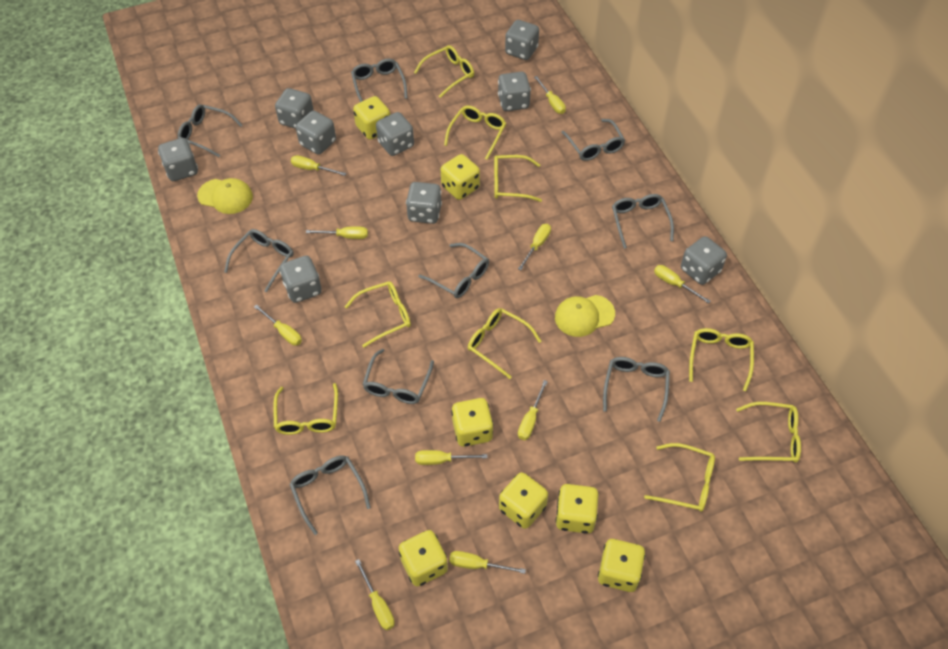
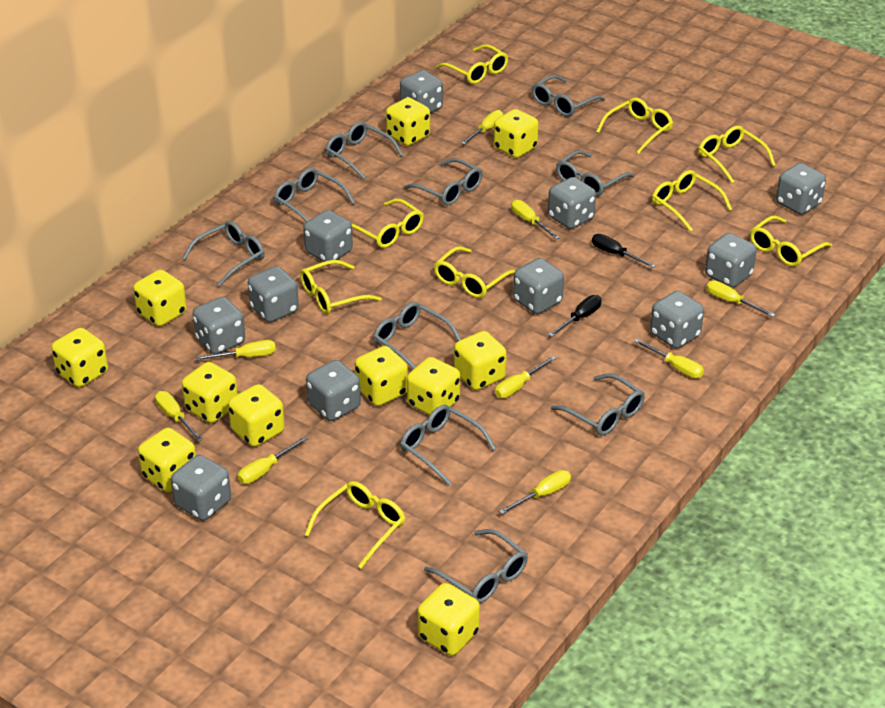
black screwdriver: 0 -> 2
grey dice: 9 -> 11
grey glasses: 9 -> 10
yellow cap: 2 -> 0
yellow dice: 7 -> 11
yellow screwdriver: 10 -> 9

